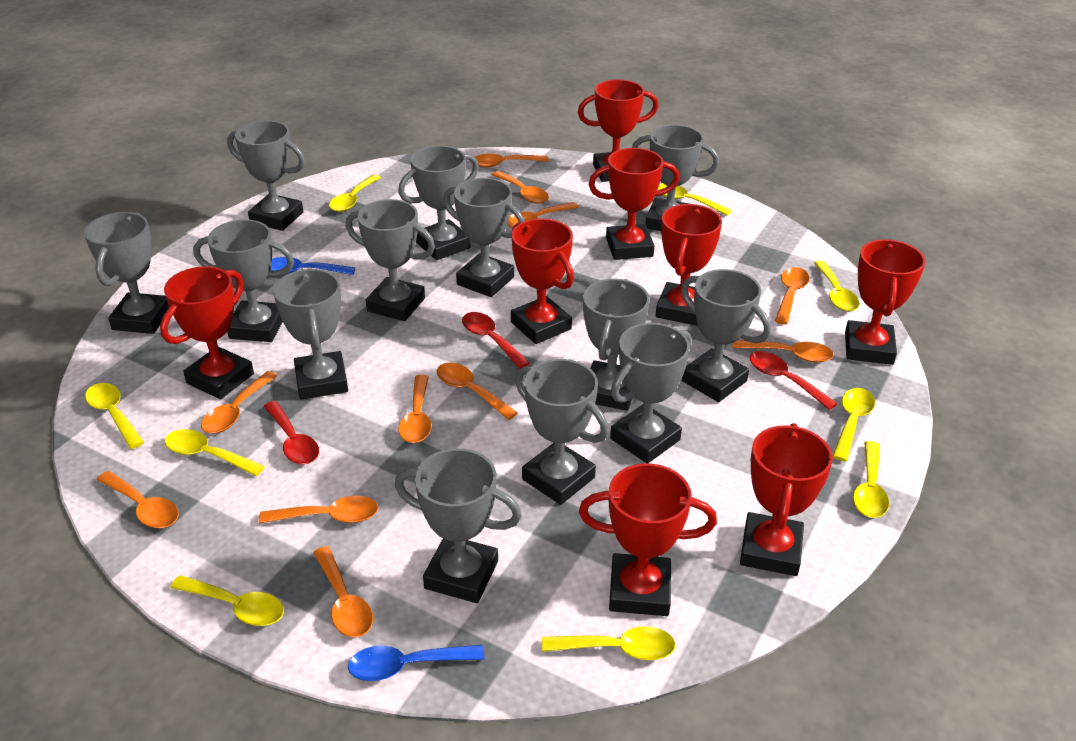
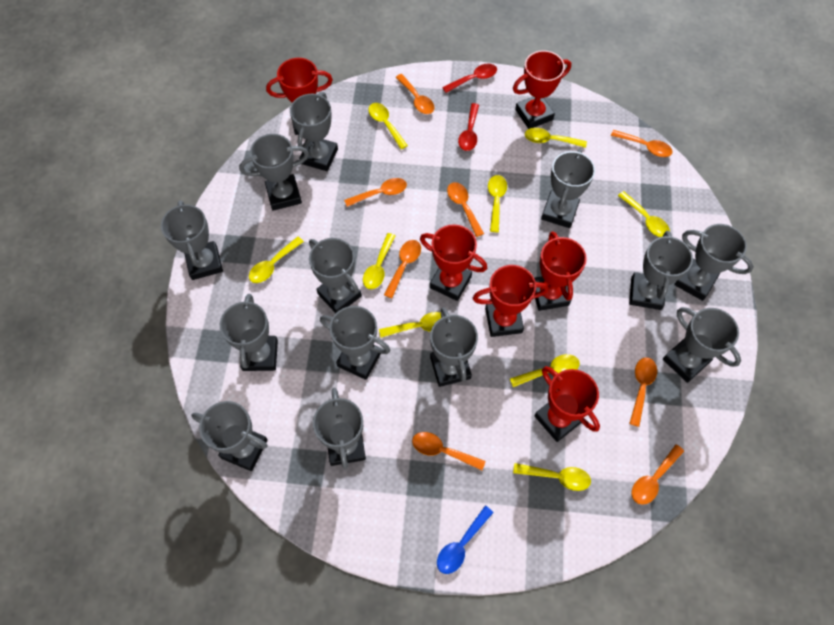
blue spoon: 2 -> 1
orange spoon: 11 -> 8
red spoon: 3 -> 2
red trophy: 8 -> 6

